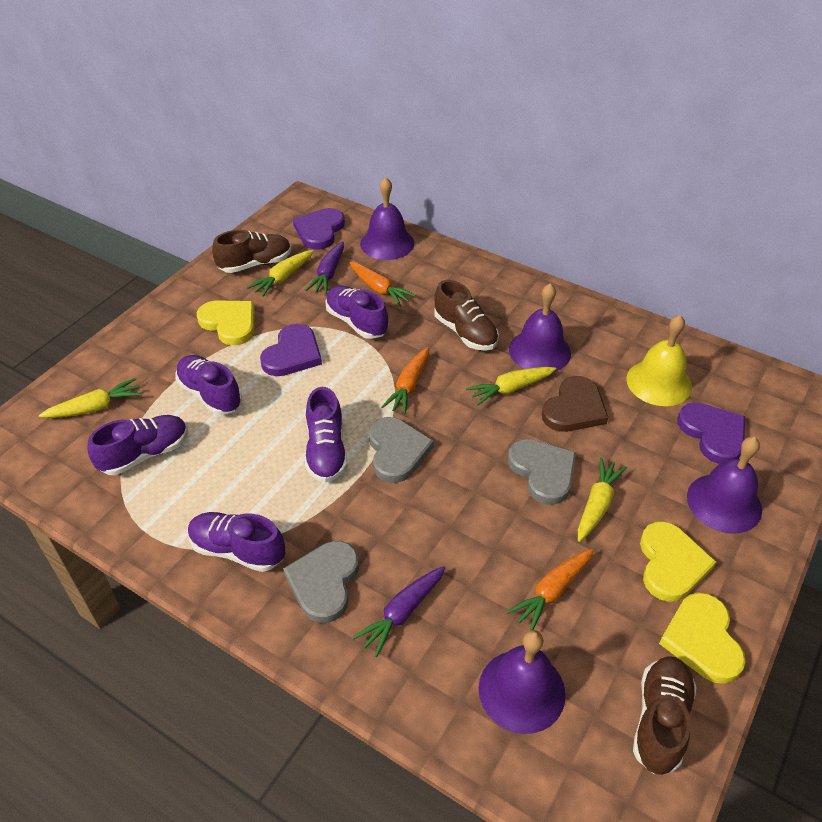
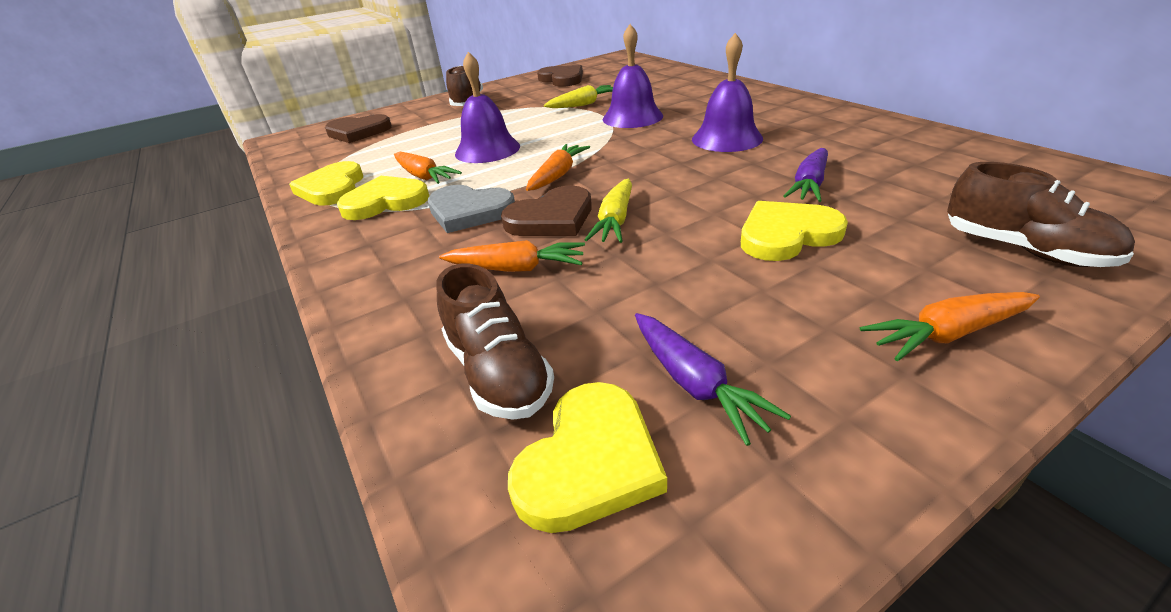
brown heart: 1 -> 3
grey heart: 3 -> 1
orange carrot: 3 -> 4
purple bell: 4 -> 3
purple heart: 3 -> 0
purple shoe: 5 -> 0
yellow bell: 1 -> 0
yellow carrot: 4 -> 2
yellow heart: 3 -> 4

